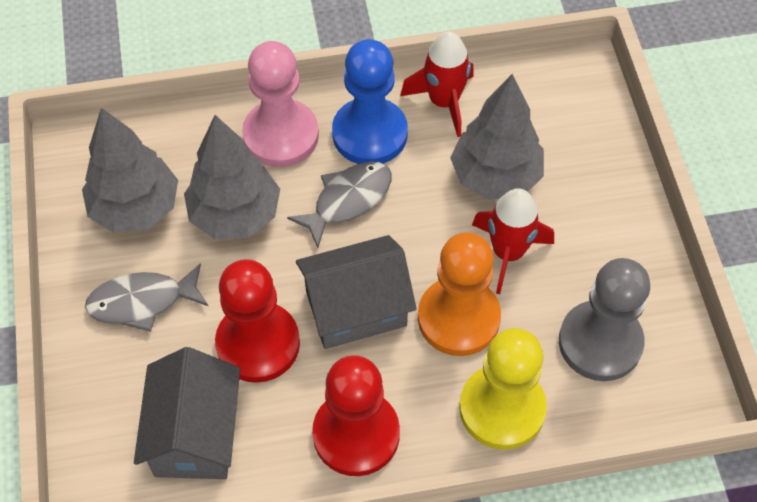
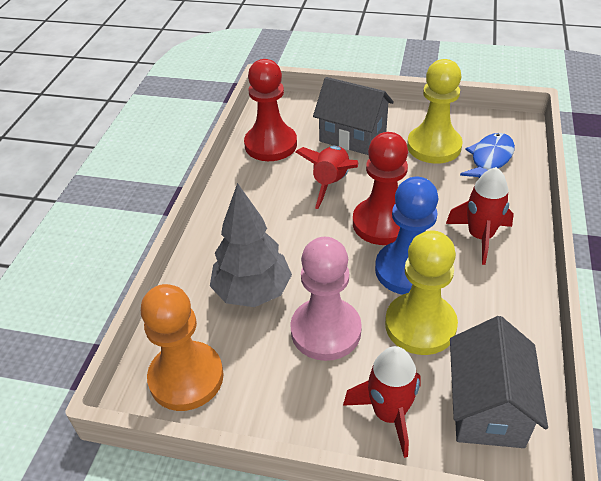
blue fish: 0 -> 1
grey fish: 2 -> 0
grey pawn: 1 -> 0
grey tree: 3 -> 1
red rocket: 2 -> 3
yellow pawn: 1 -> 2

